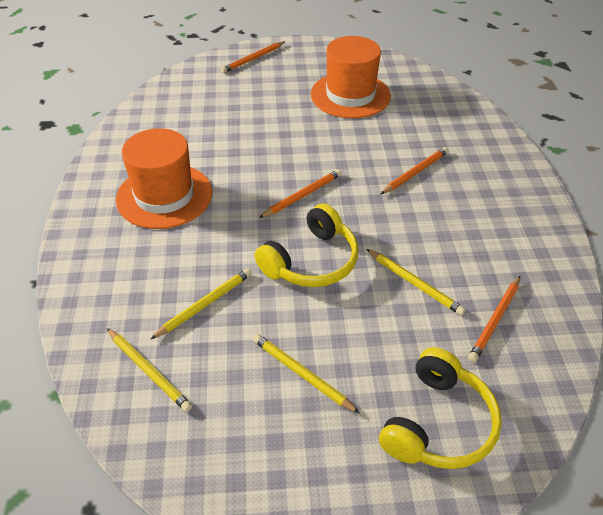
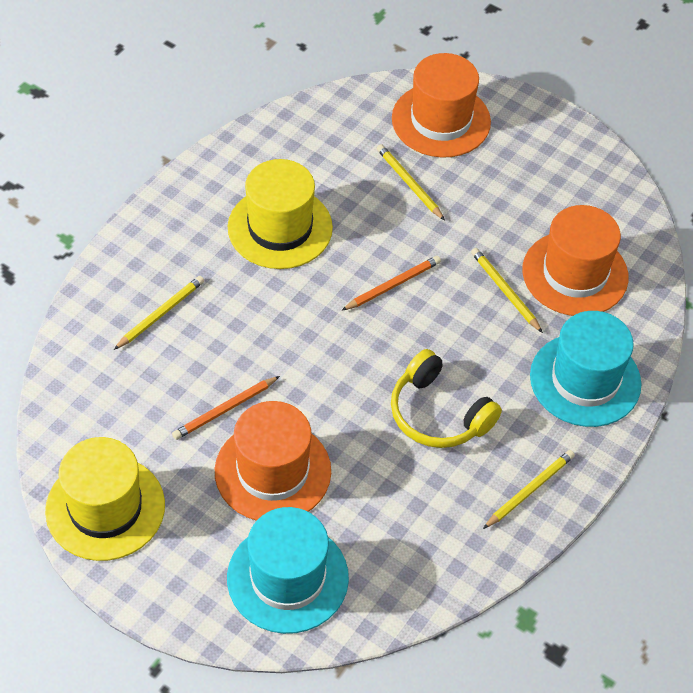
orange hat: 2 -> 3
orange pencil: 4 -> 2
turquoise hat: 0 -> 2
yellow hat: 0 -> 2
yellow headphones: 2 -> 1

